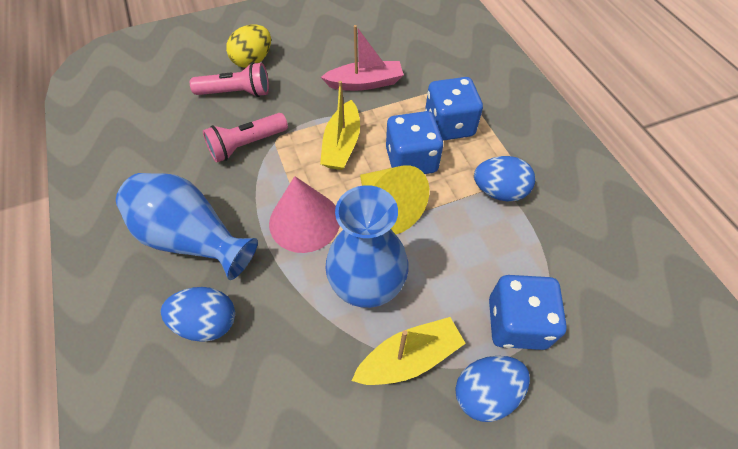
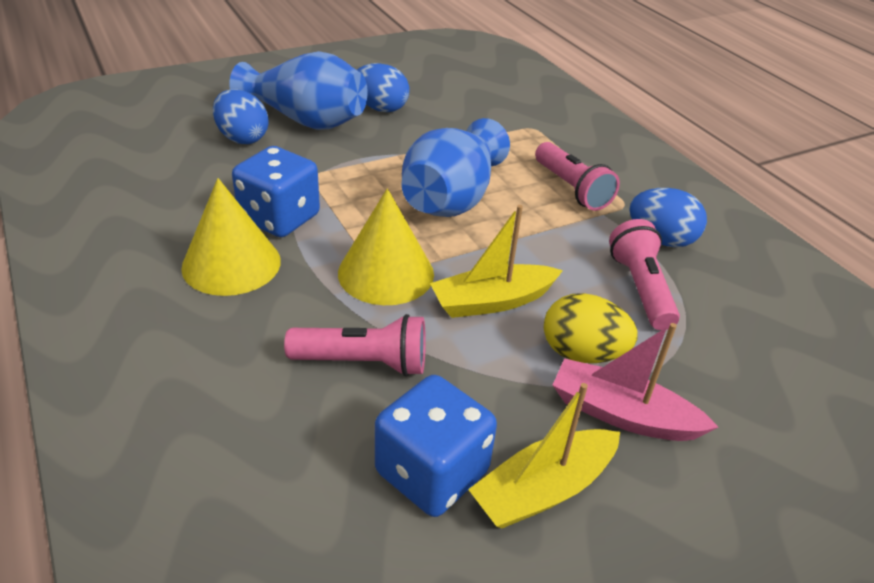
blue dice: 3 -> 2
pink cone: 1 -> 0
pink flashlight: 2 -> 3
yellow cone: 1 -> 2

